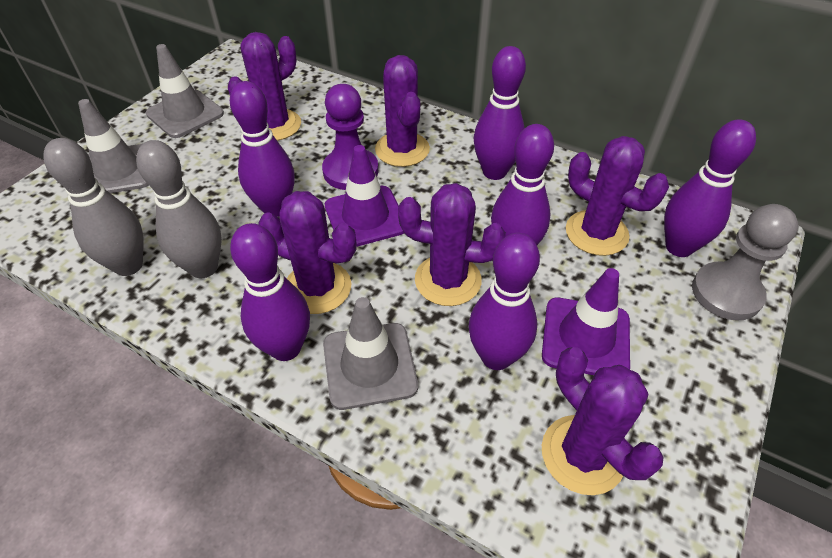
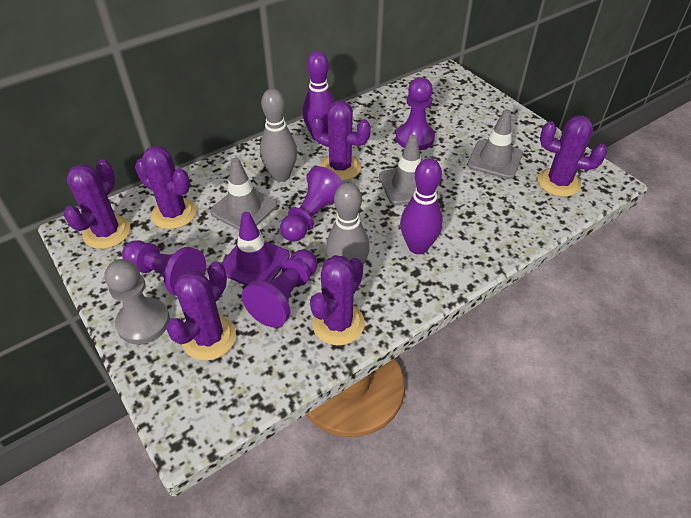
purple bowling pin: 6 -> 2
purple pawn: 1 -> 4
purple traffic cone: 2 -> 1

